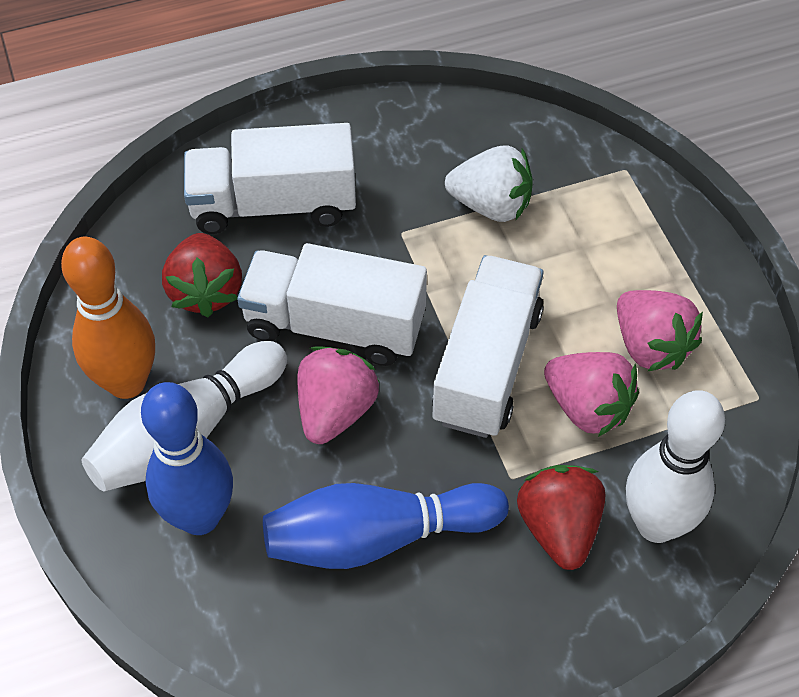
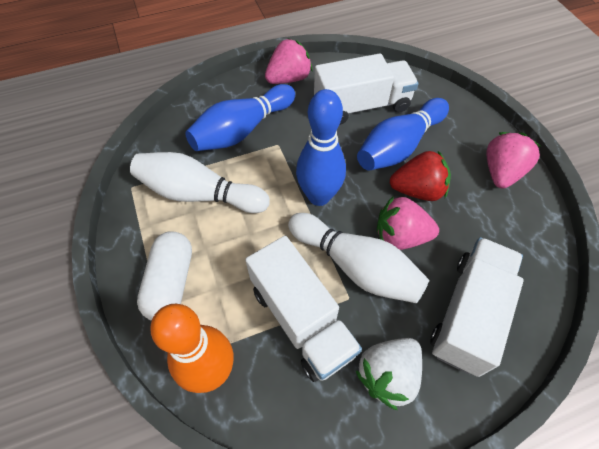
blue bowling pin: 2 -> 3
red strawberry: 2 -> 1
white capsule: 0 -> 1

